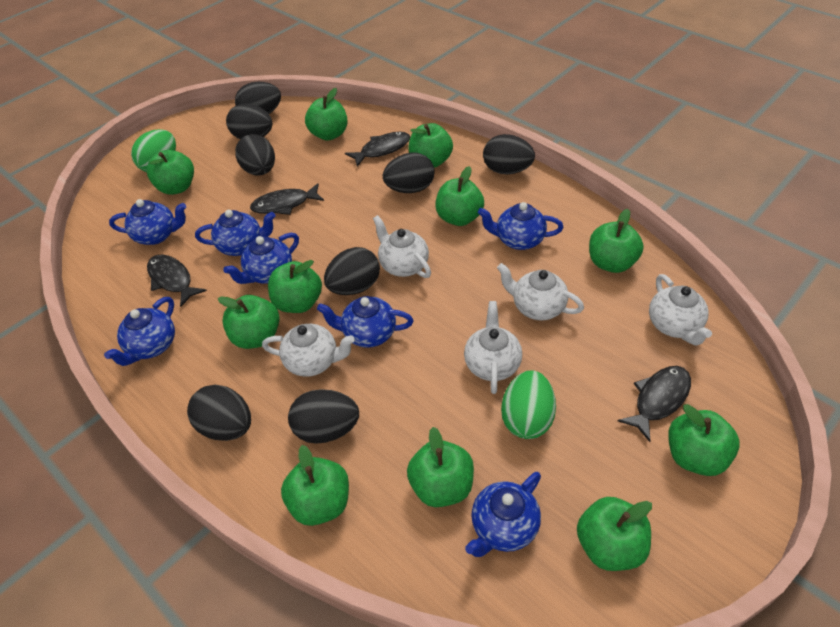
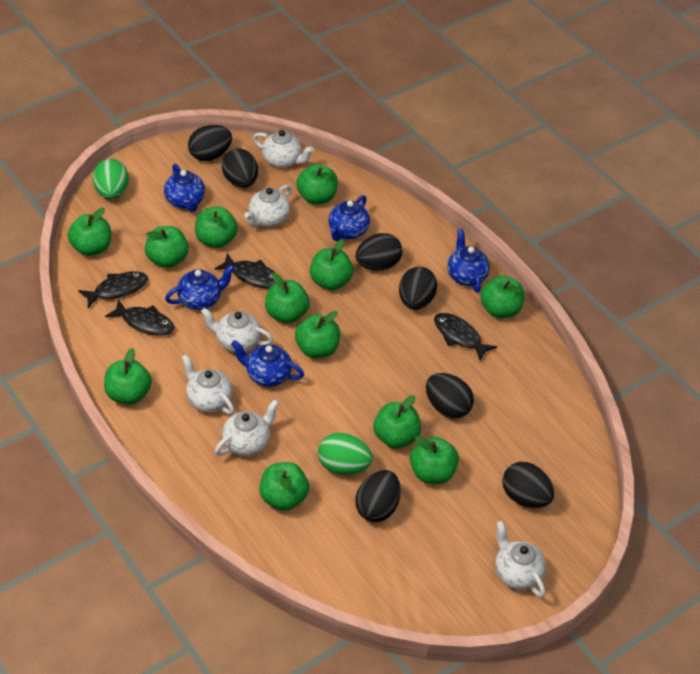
black egg: 8 -> 7
blue teapot: 7 -> 5
green apple: 11 -> 12
white teapot: 5 -> 6

